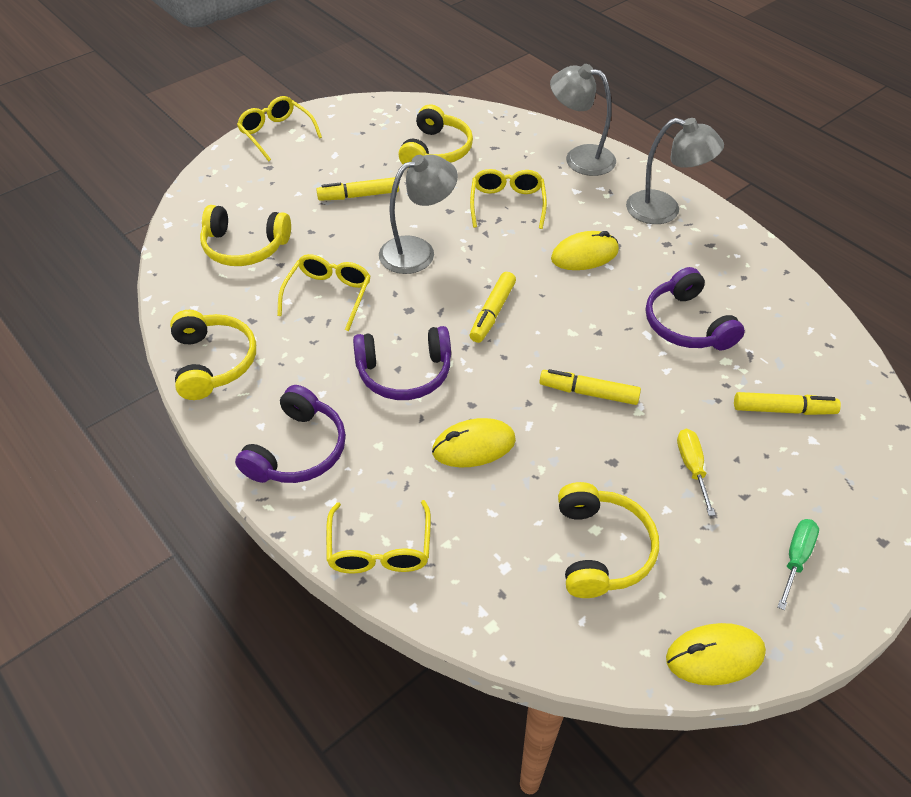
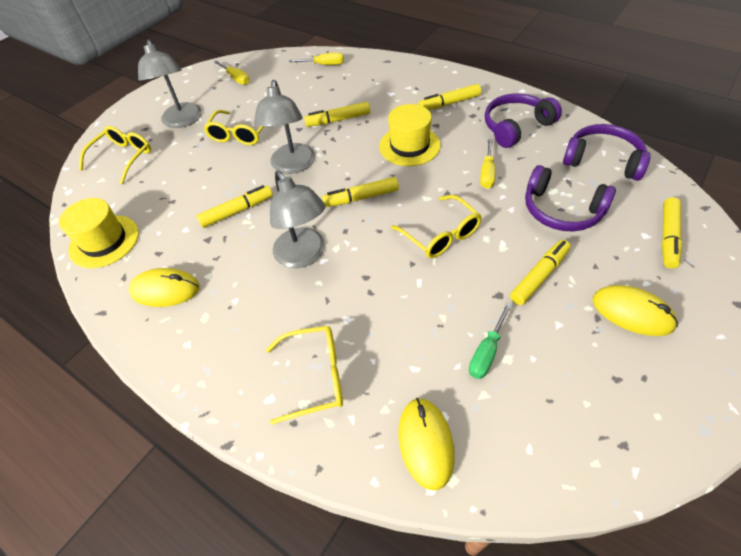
yellow hat: 0 -> 2
yellow headphones: 4 -> 0
yellow marker: 4 -> 6
yellow screwdriver: 1 -> 3

